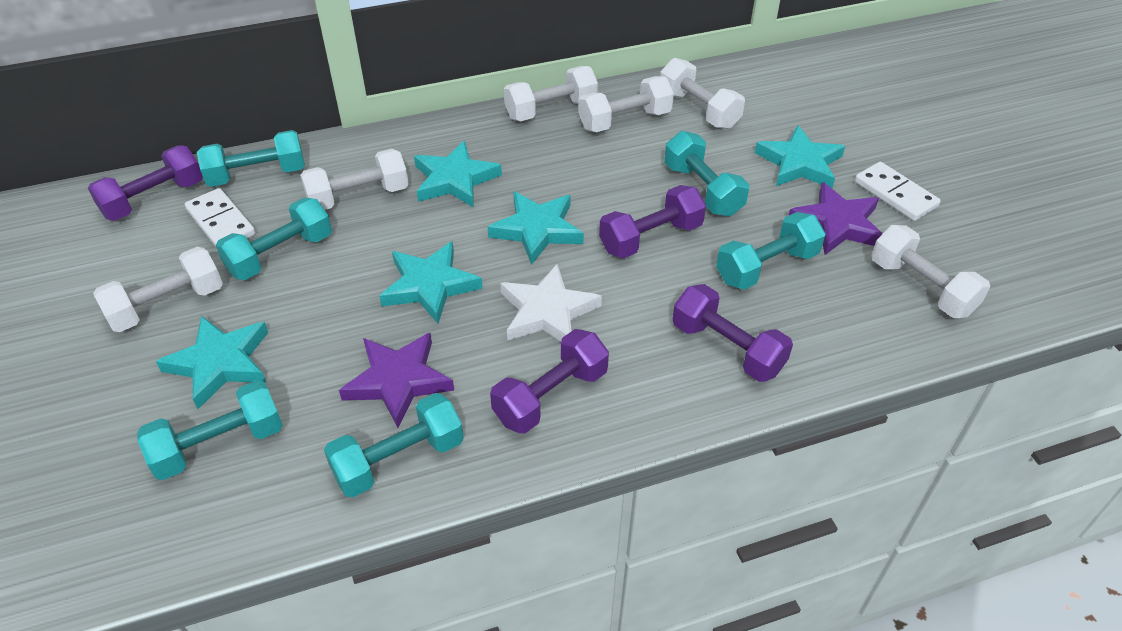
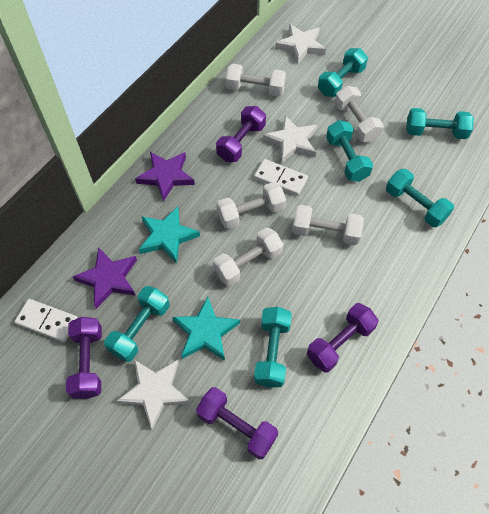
turquoise star: 5 -> 2
white dumbbell: 6 -> 5
white star: 1 -> 3

